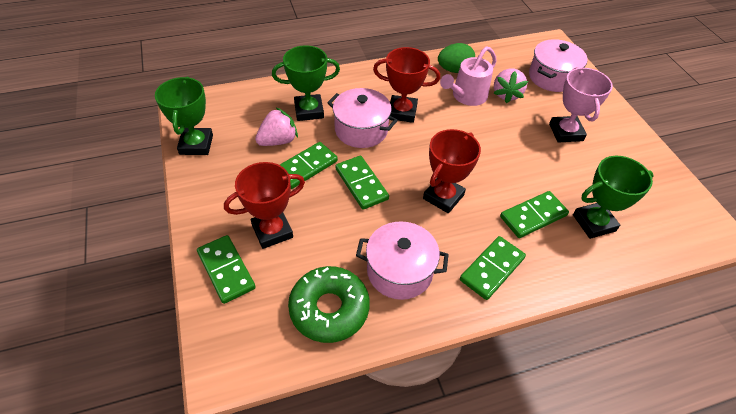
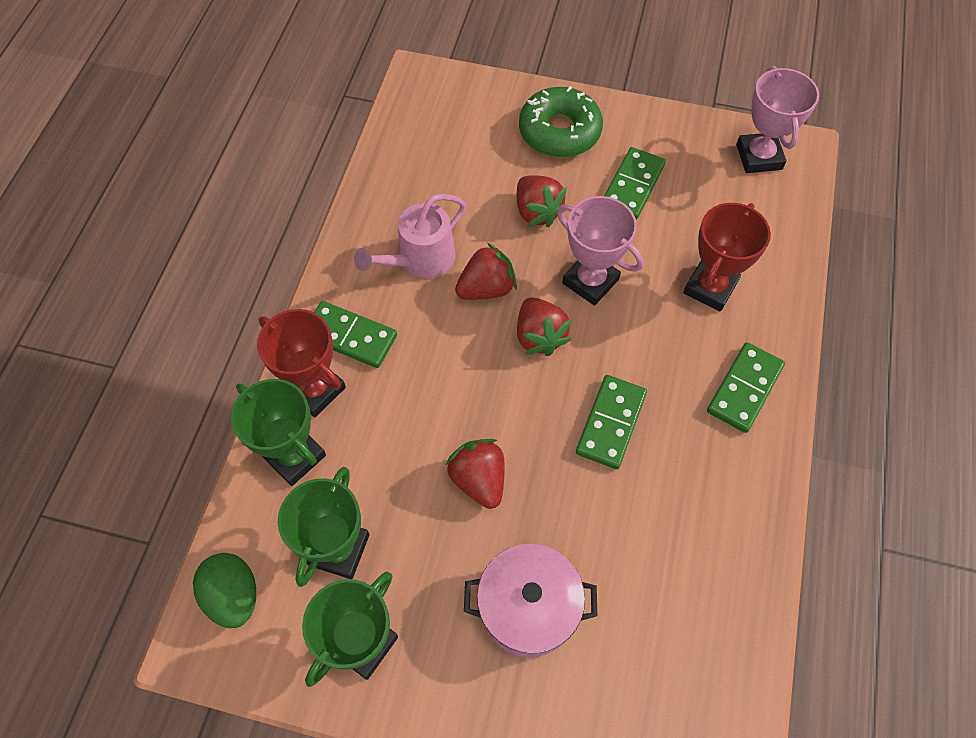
green domino: 5 -> 4
pink pot: 3 -> 1
pink strawberry: 2 -> 0
pink trophy: 1 -> 2
red strawberry: 0 -> 4
red trophy: 3 -> 2

